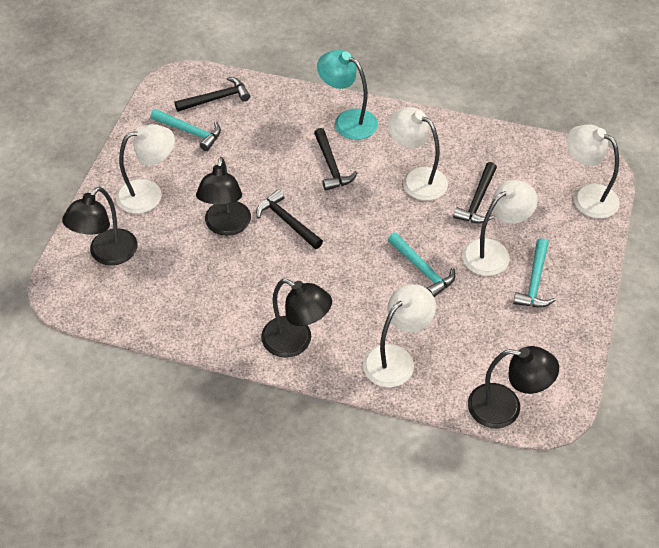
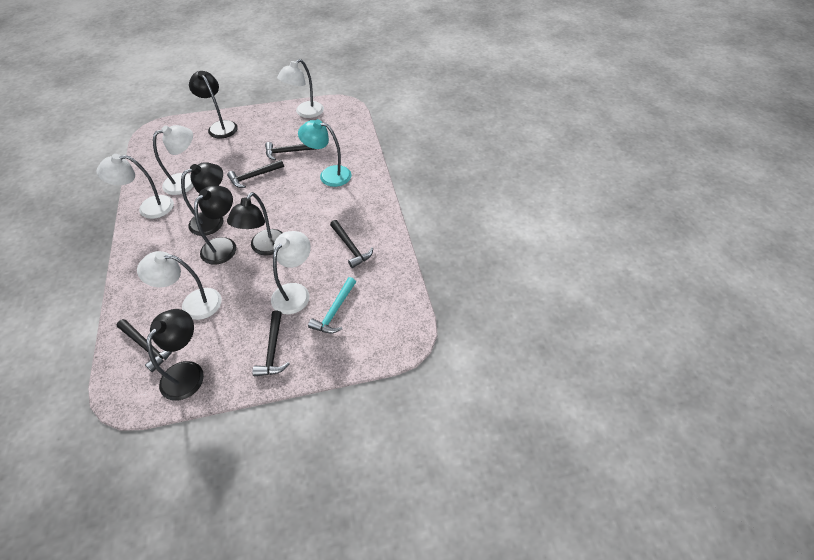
black hammer: 4 -> 5
black lamp: 4 -> 5
turquoise hammer: 3 -> 1

